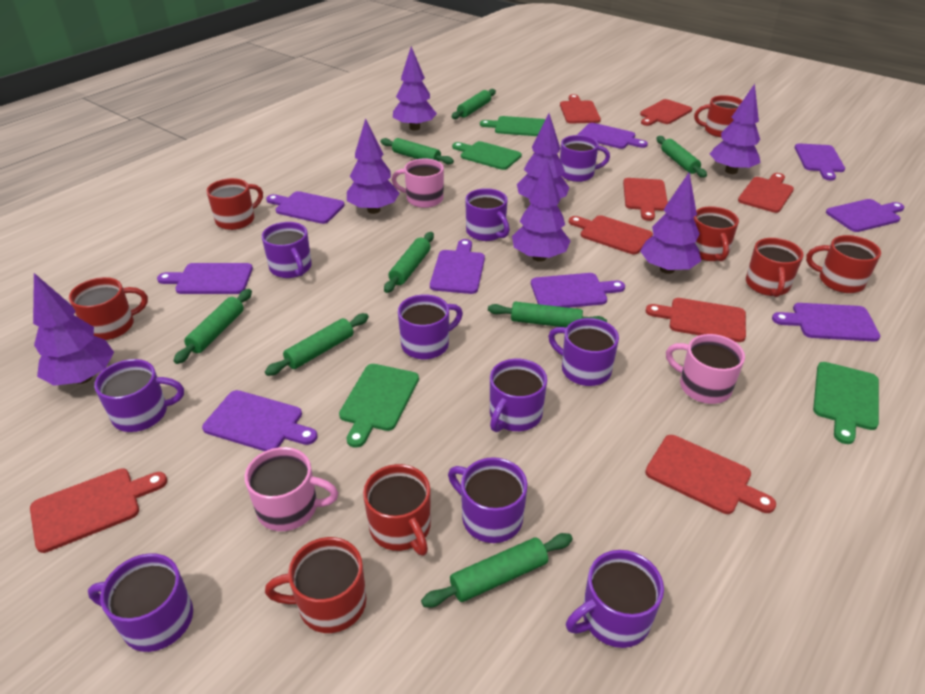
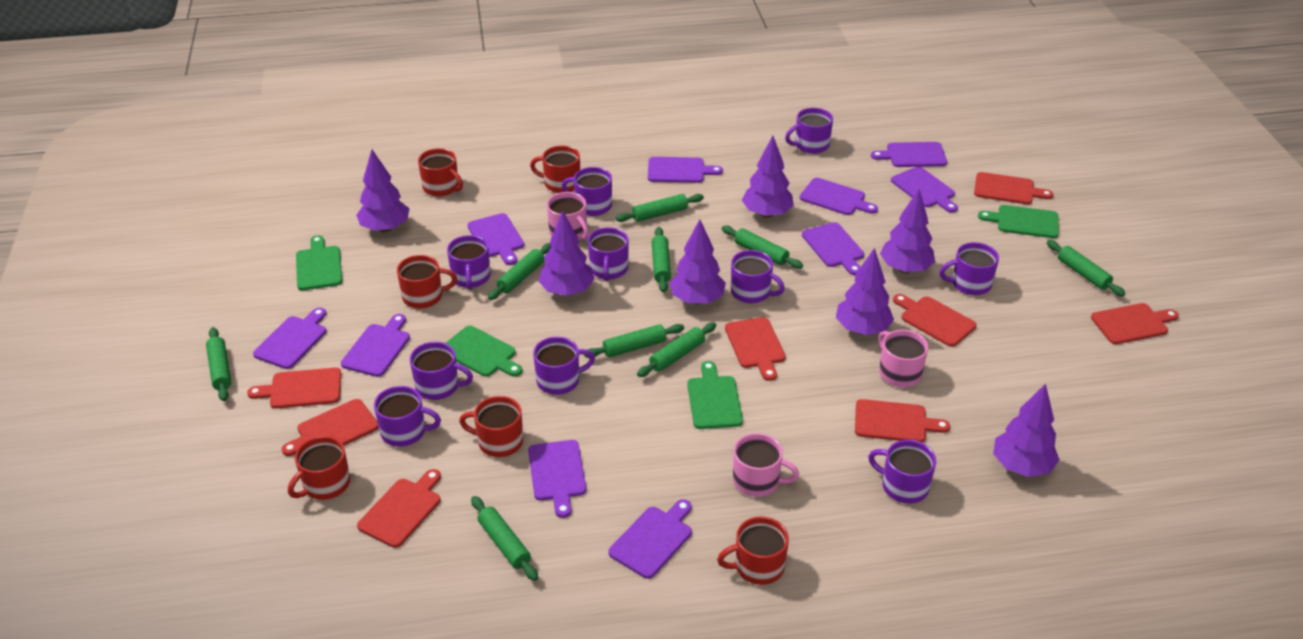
green rolling pin: 8 -> 9
purple cutting board: 9 -> 10
red mug: 8 -> 6

